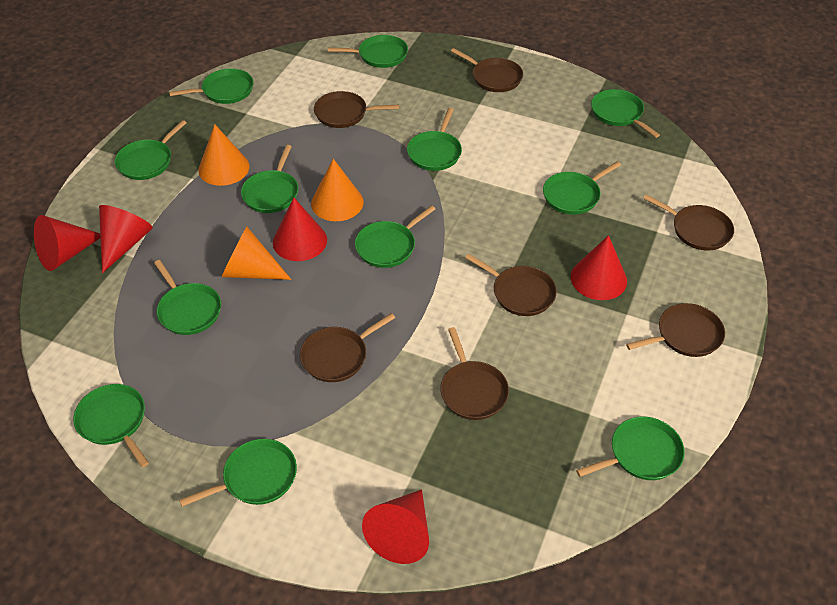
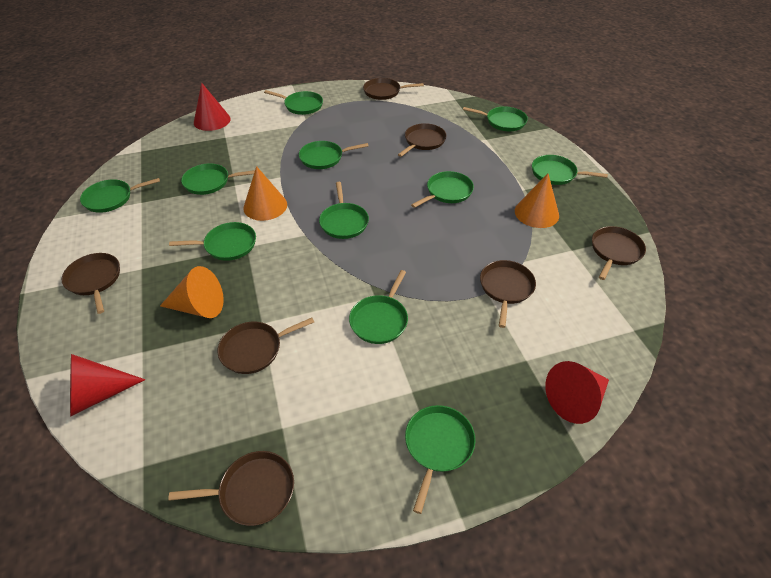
green pan: 12 -> 11
red cone: 5 -> 3

